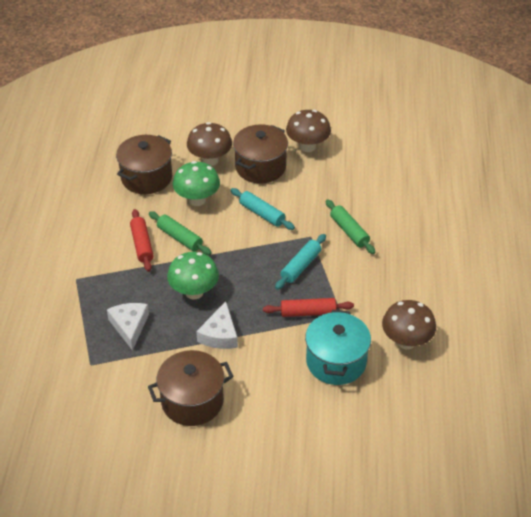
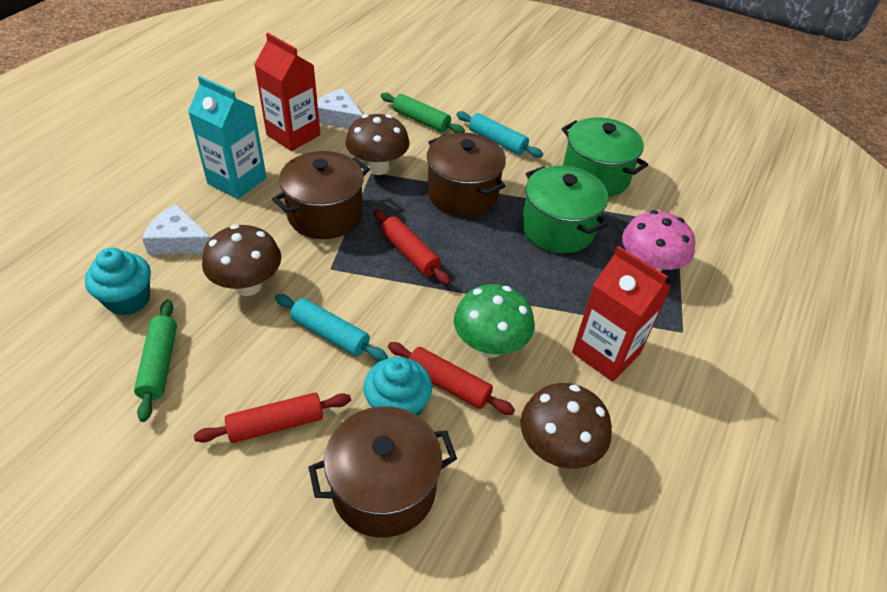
green mushroom: 2 -> 1
green pot: 0 -> 2
pink mushroom: 0 -> 1
red carton: 0 -> 2
red rolling pin: 2 -> 3
turquoise carton: 0 -> 1
turquoise cupcake: 0 -> 2
turquoise pot: 1 -> 0

